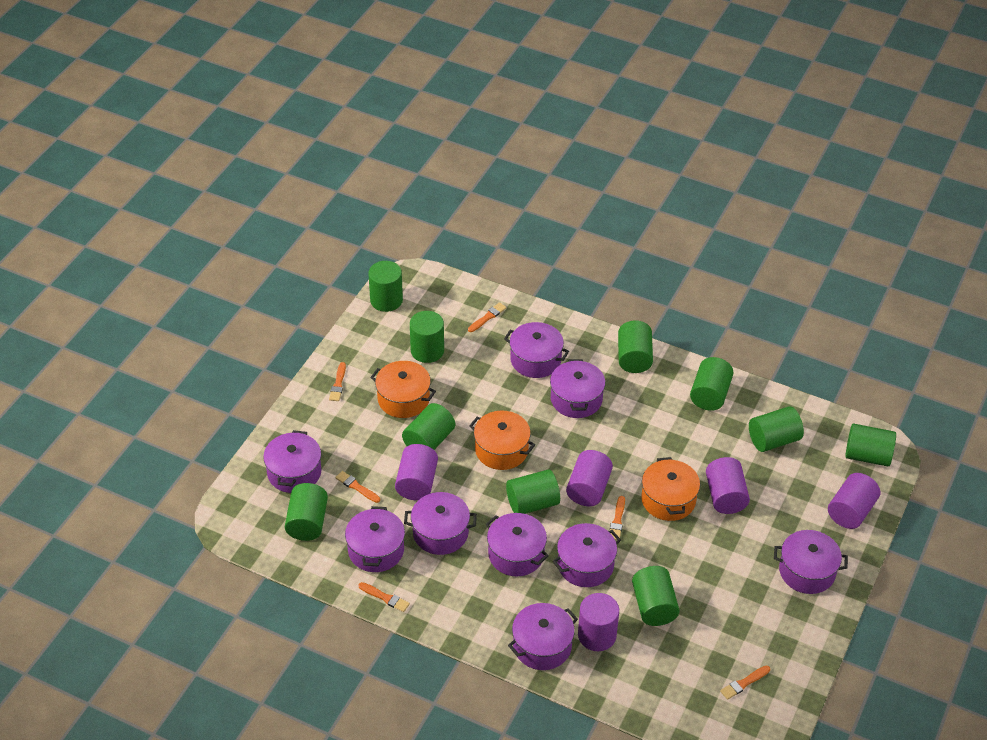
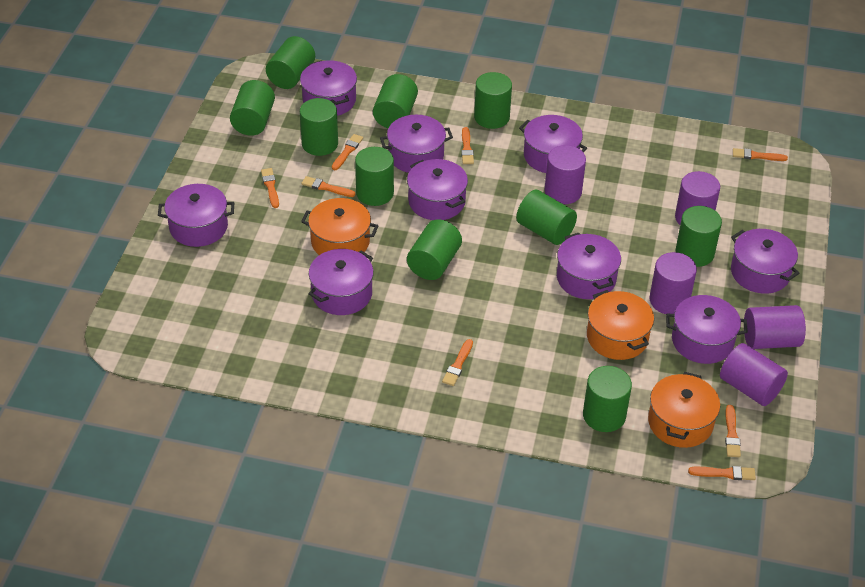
orange brush: 6 -> 8

